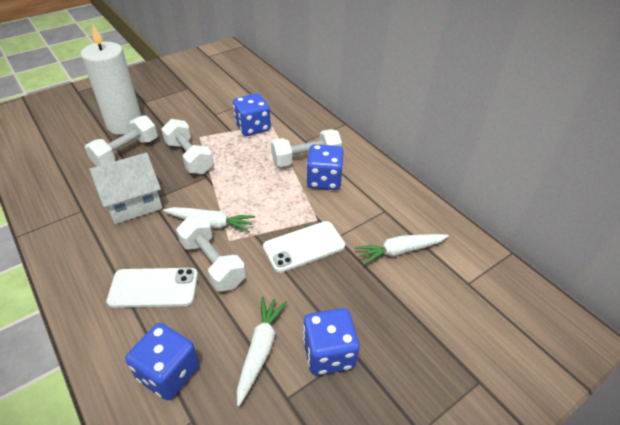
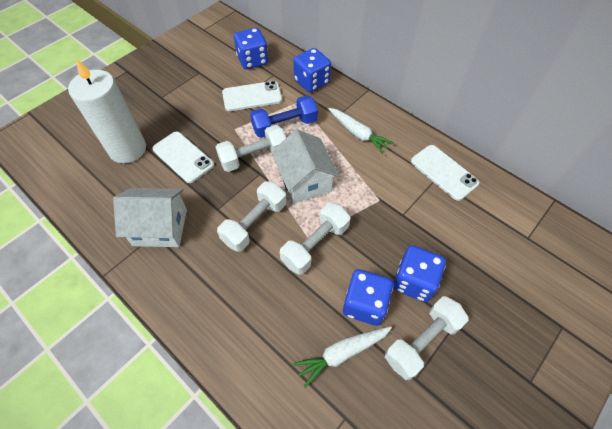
blue dumbbell: 0 -> 1
white carrot: 3 -> 2
white house: 1 -> 2
white phone: 2 -> 3

